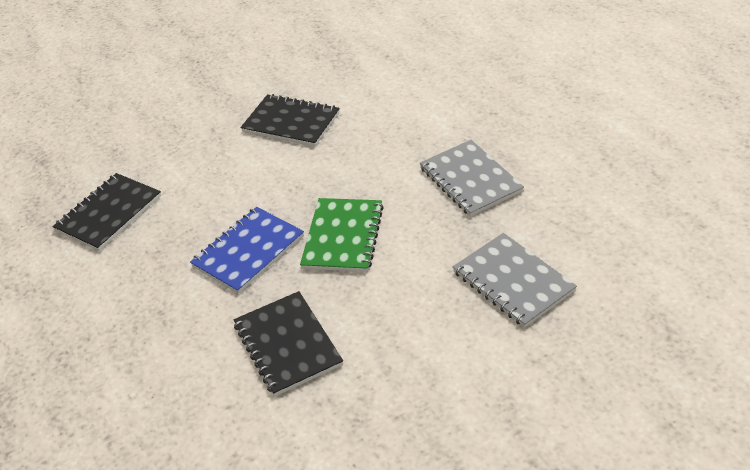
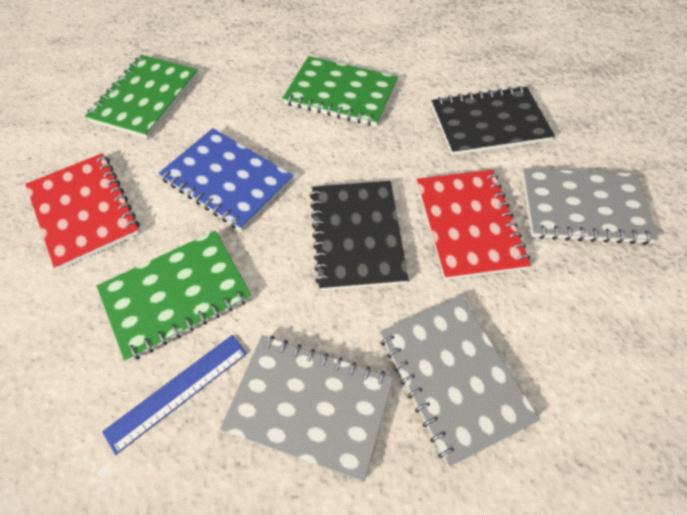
black notebook: 3 -> 2
blue ruler: 0 -> 1
green notebook: 1 -> 3
grey notebook: 2 -> 3
red notebook: 0 -> 2

